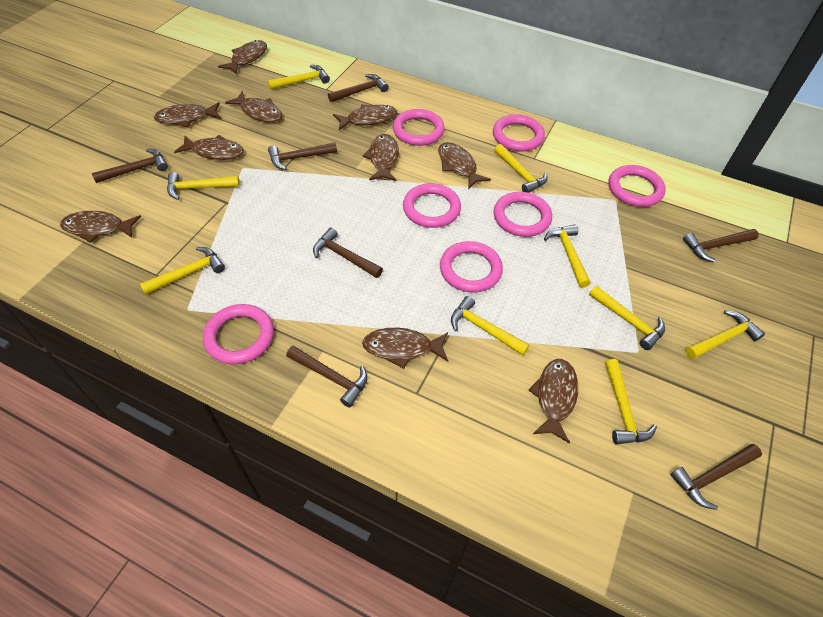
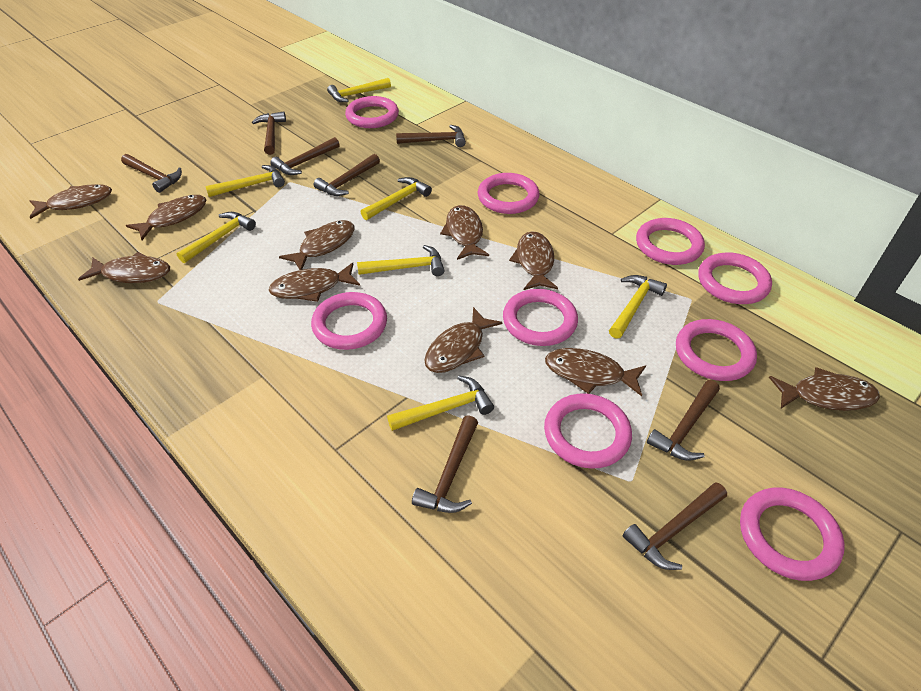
brown hammer: 7 -> 8
pink ring: 7 -> 9
yellow hammer: 9 -> 7

